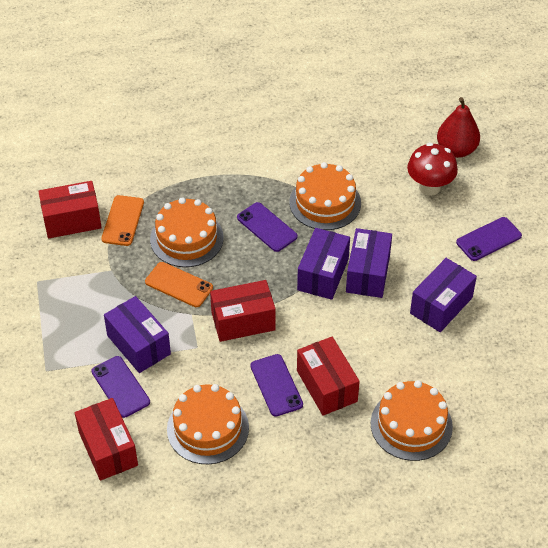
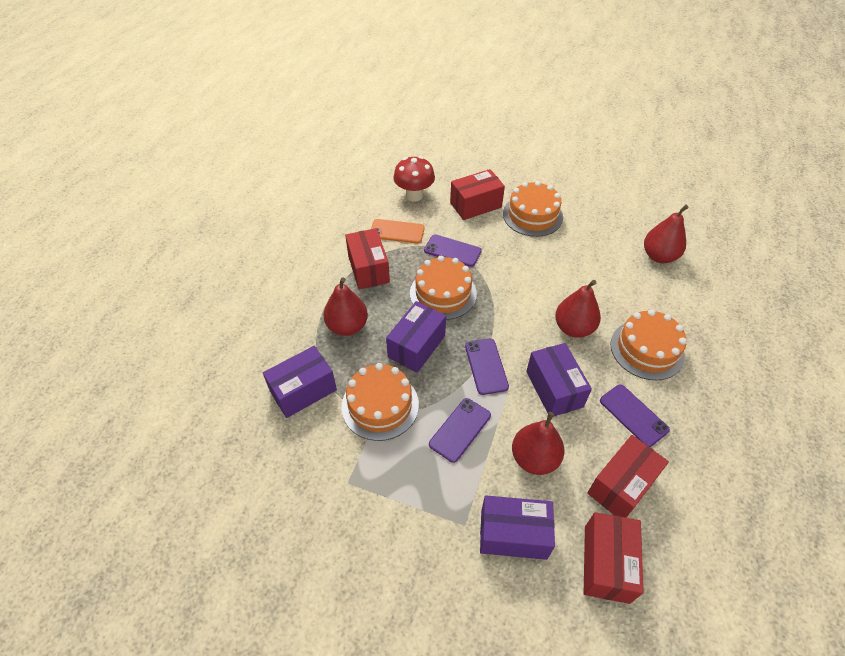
orange phone: 2 -> 1
red pear: 1 -> 4

